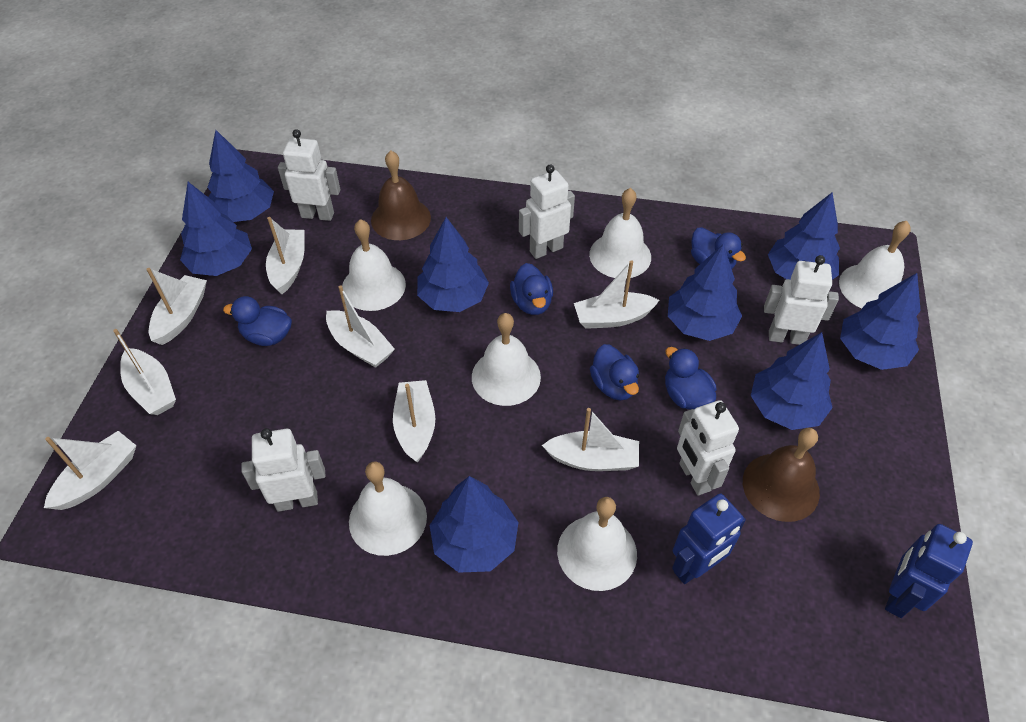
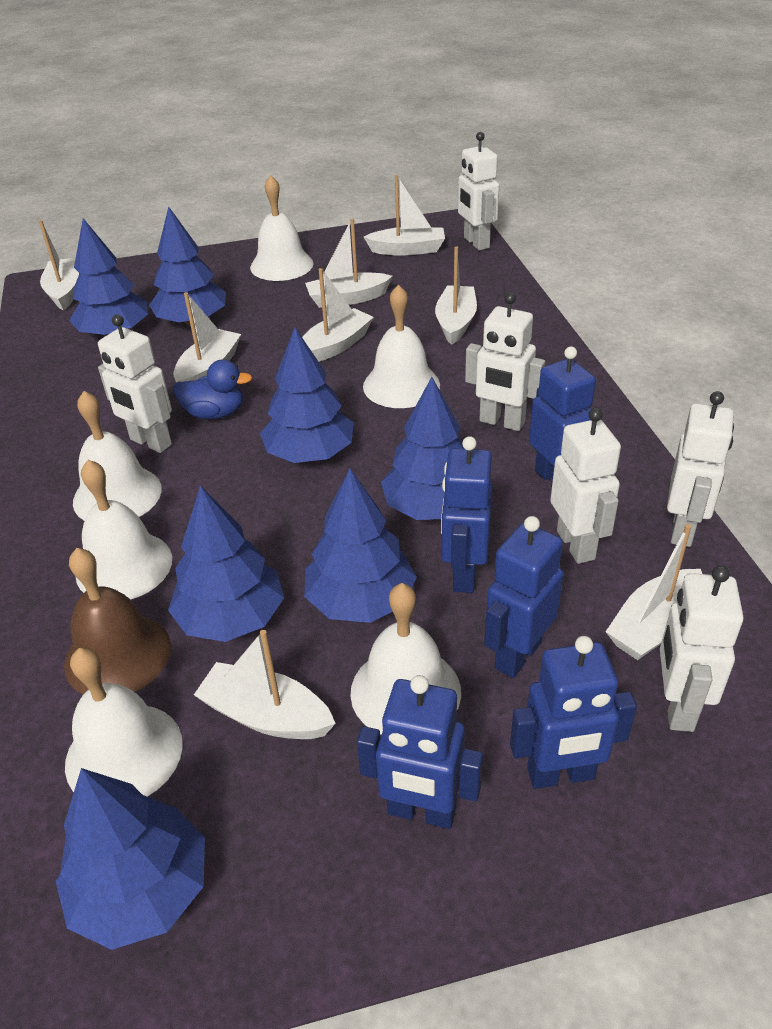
blue duck: 5 -> 1
blue robot: 2 -> 5
blue tree: 8 -> 7
brown bell: 2 -> 1
white robot: 5 -> 6

